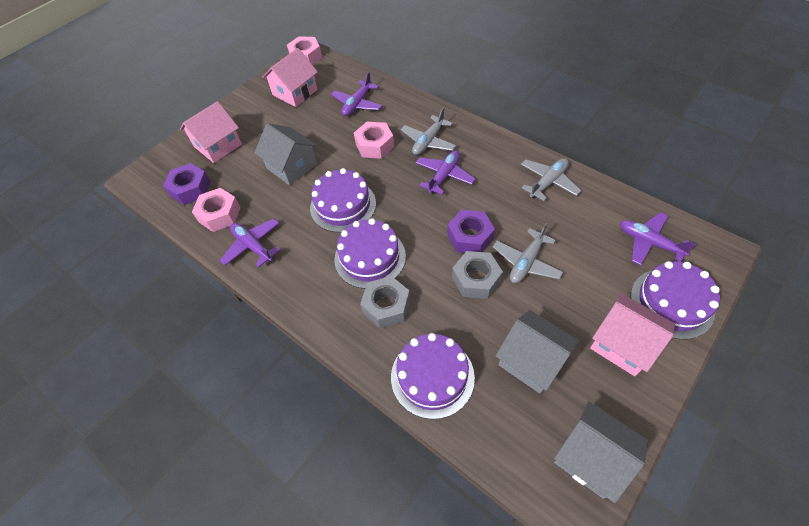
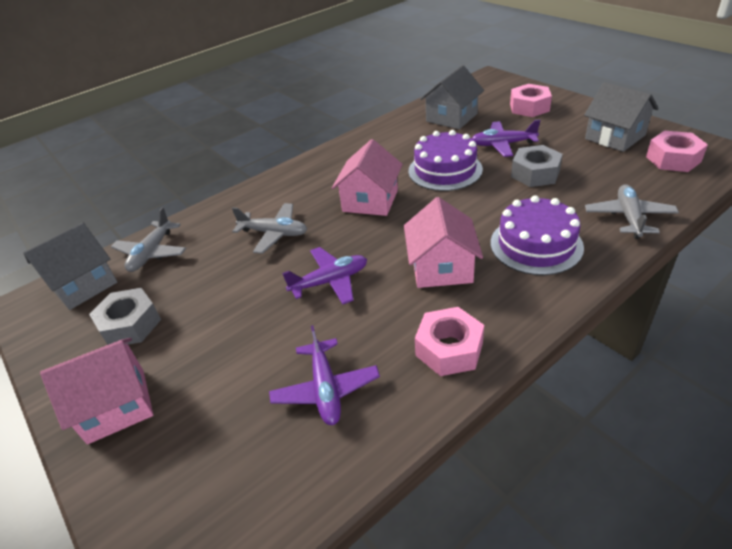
purple cake: 4 -> 2
purple nut: 2 -> 0
purple plane: 4 -> 3

